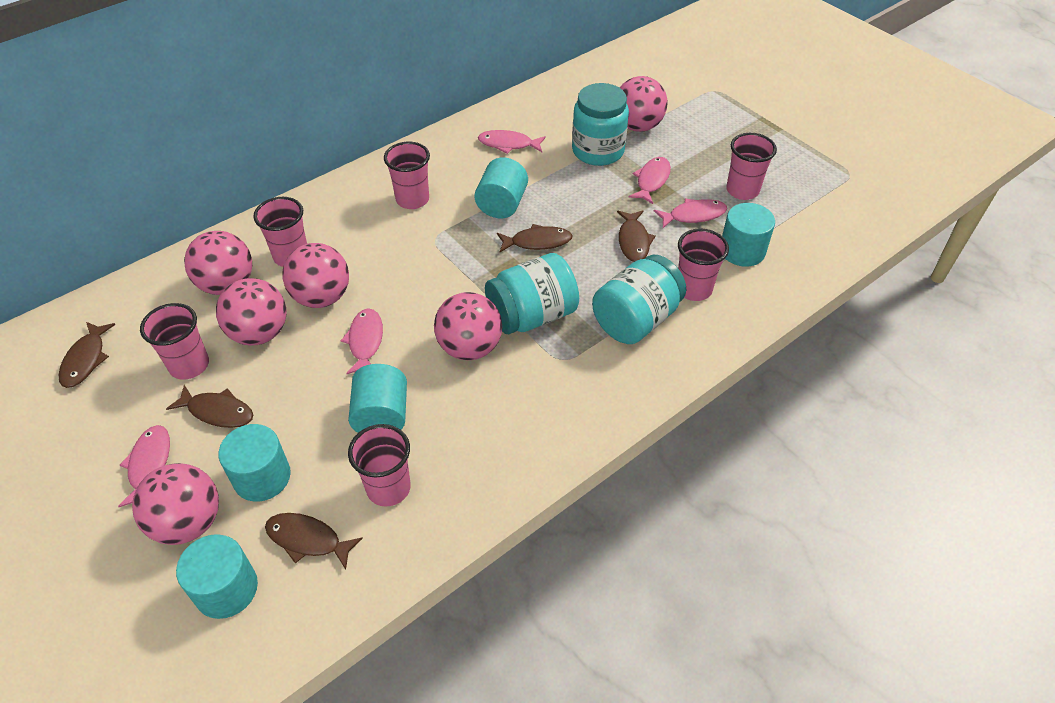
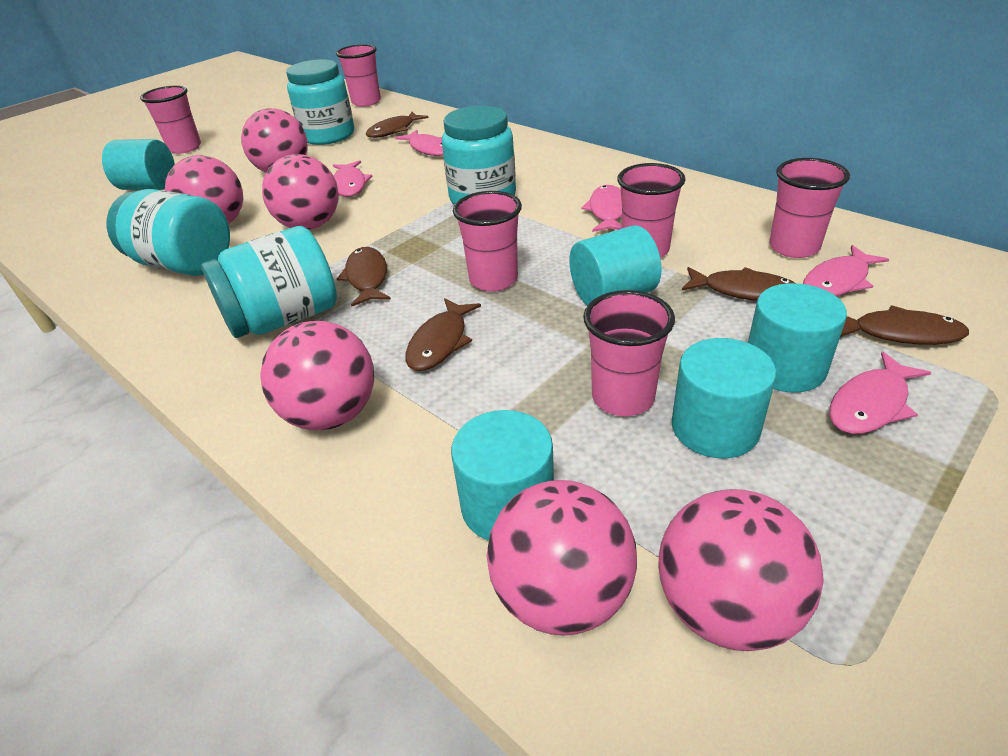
turquoise jar: 3 -> 4

